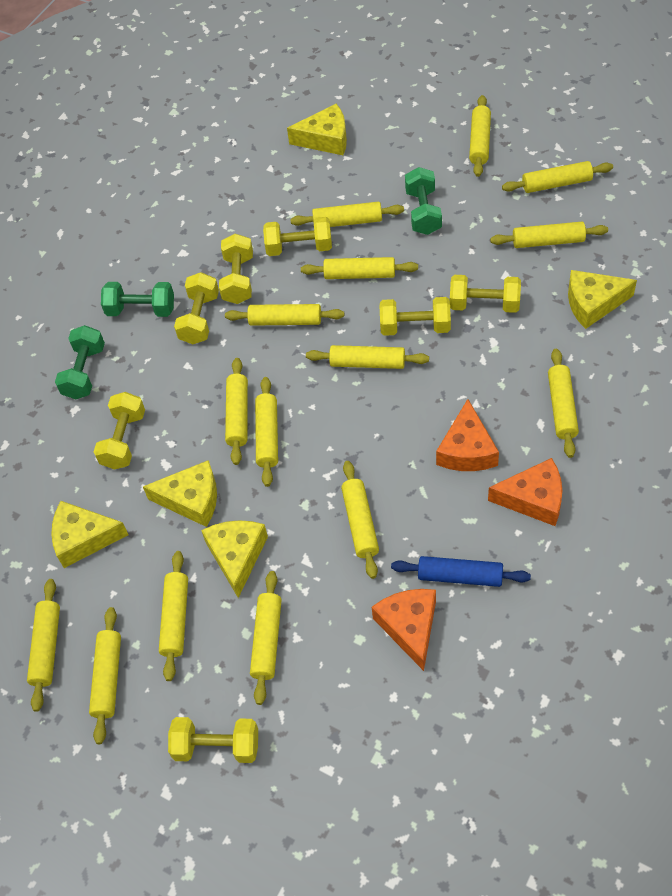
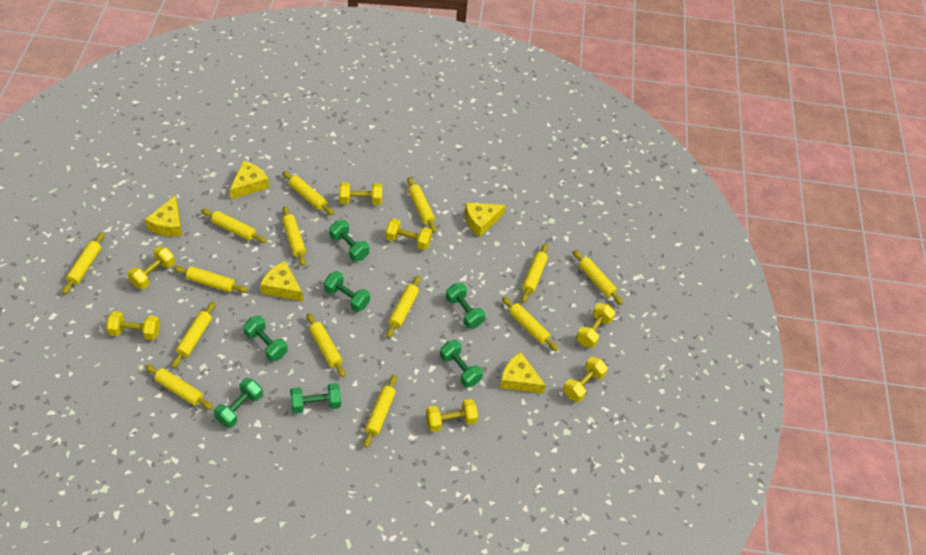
blue rolling pin: 1 -> 0
green dumbbell: 3 -> 7
orange cheese: 3 -> 0
yellow rolling pin: 15 -> 14

